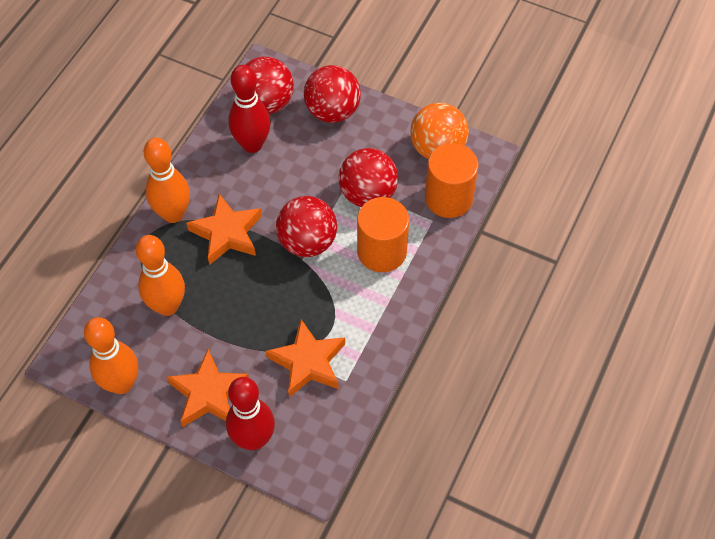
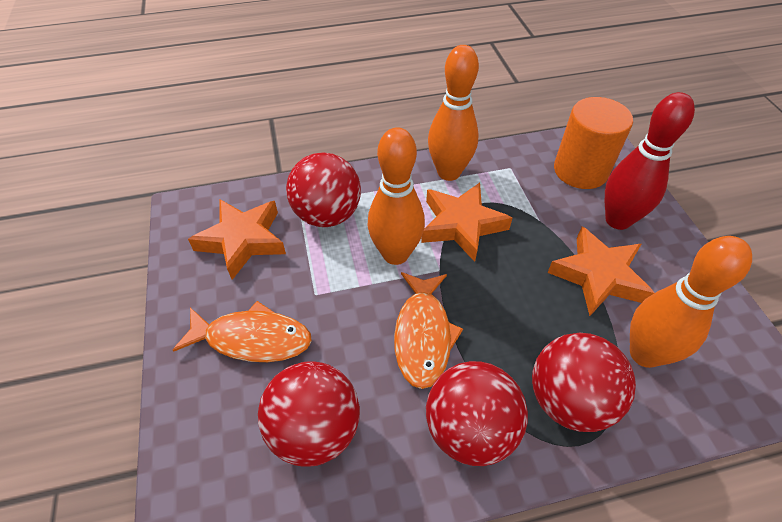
orange ball: 1 -> 0
orange cylinder: 2 -> 1
orange fish: 0 -> 2
red bowling pin: 2 -> 1

